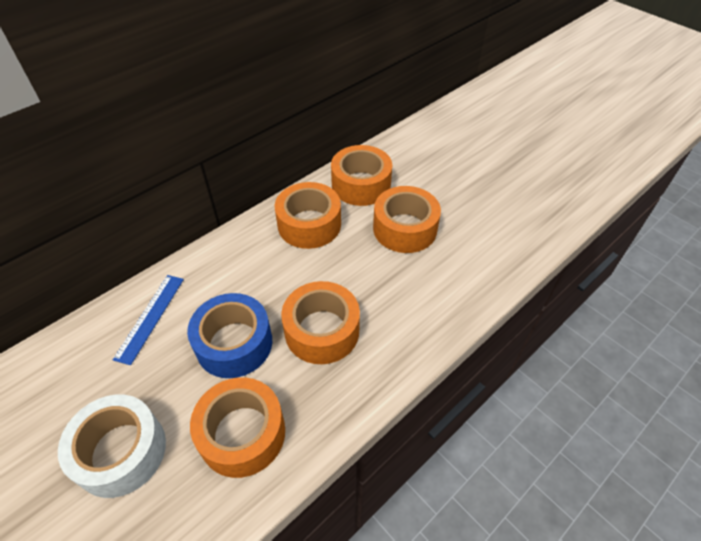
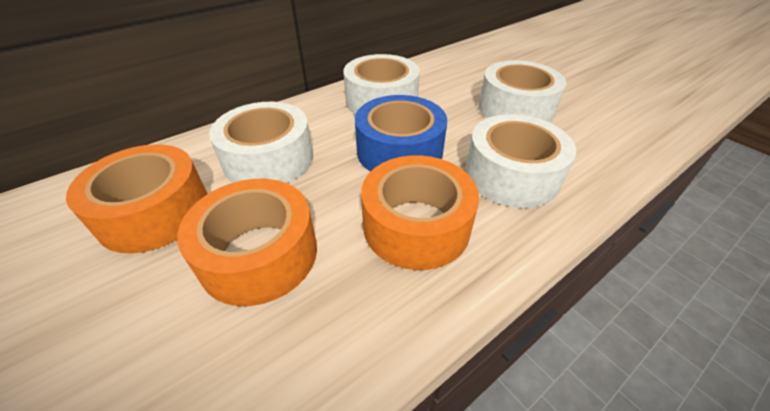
blue ruler: 1 -> 0
orange tape: 5 -> 3
white tape: 1 -> 4

